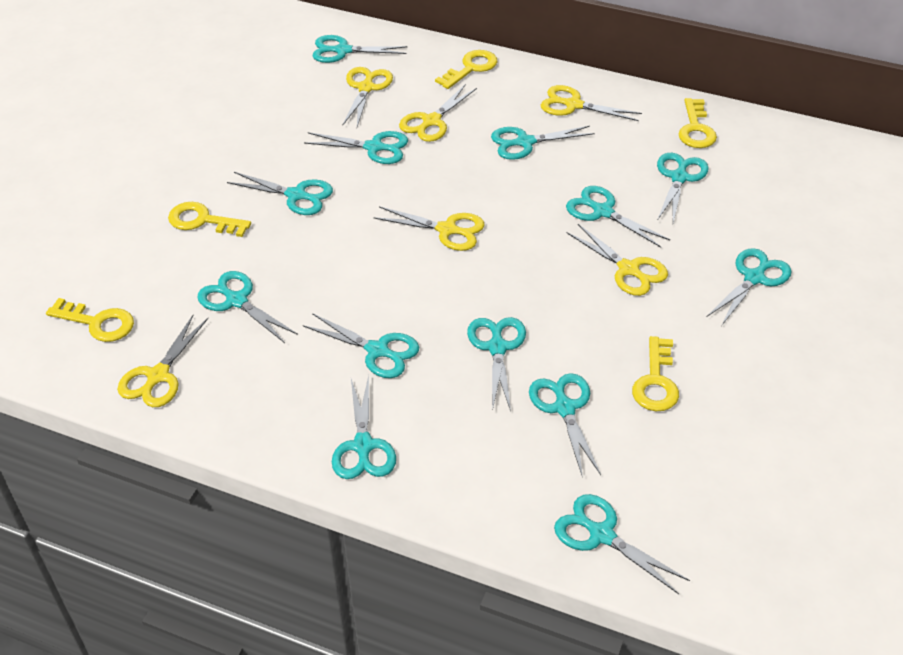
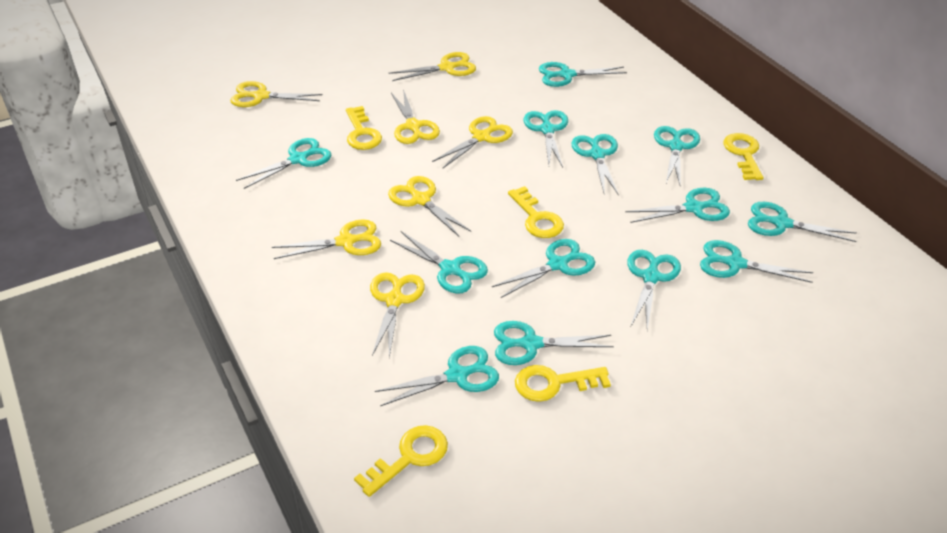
yellow scissors: 6 -> 7

